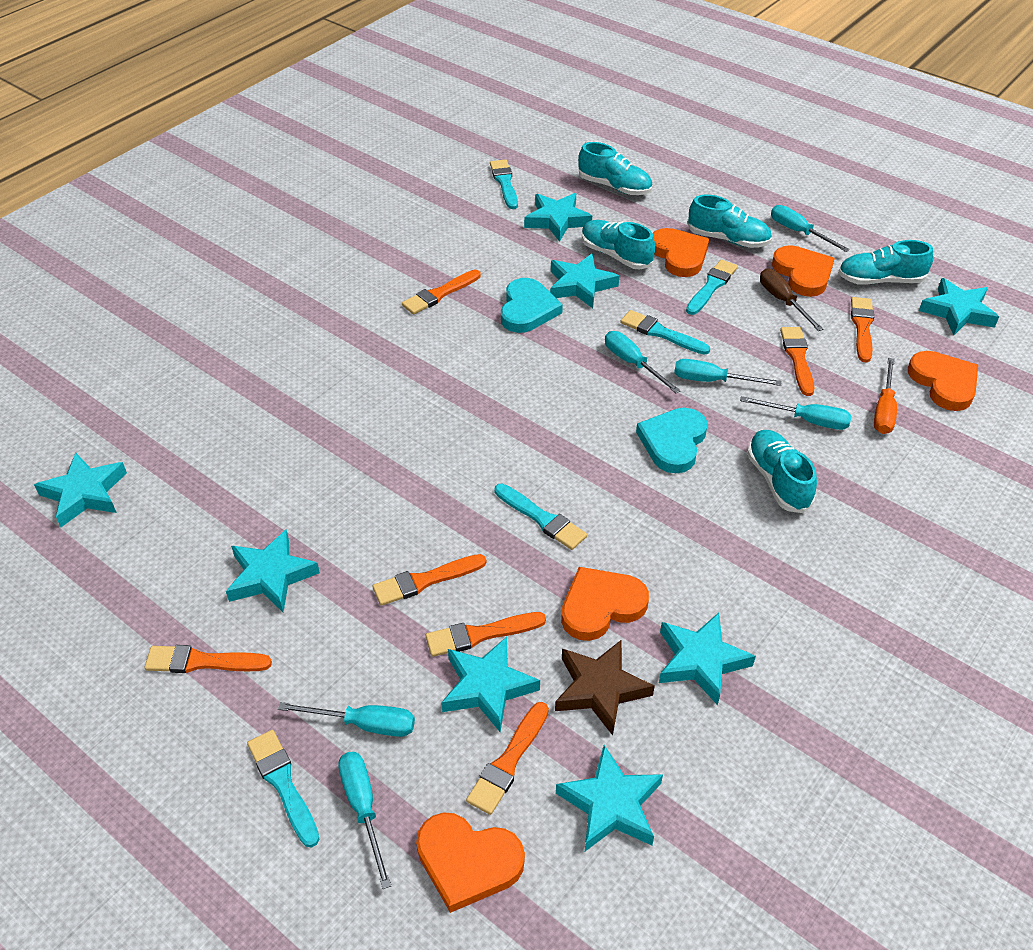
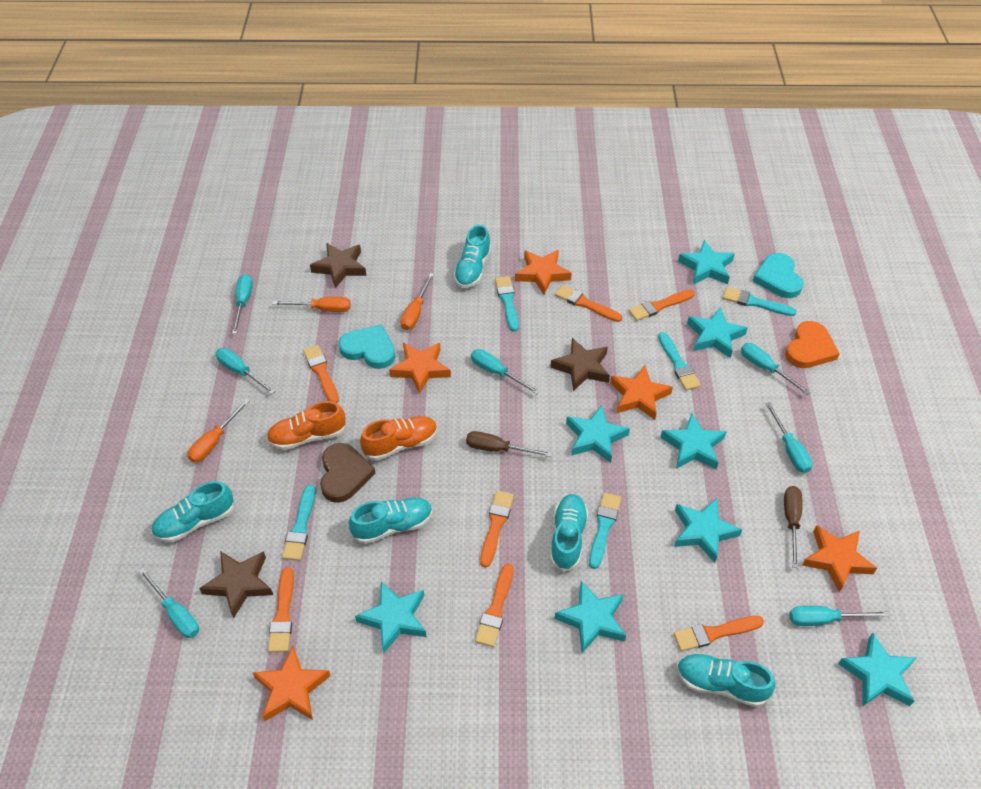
brown heart: 0 -> 1
brown screwdriver: 1 -> 2
brown star: 1 -> 3
orange heart: 5 -> 1
orange screwdriver: 1 -> 3
orange shoe: 0 -> 2
orange star: 0 -> 5
turquoise screwdriver: 6 -> 7

